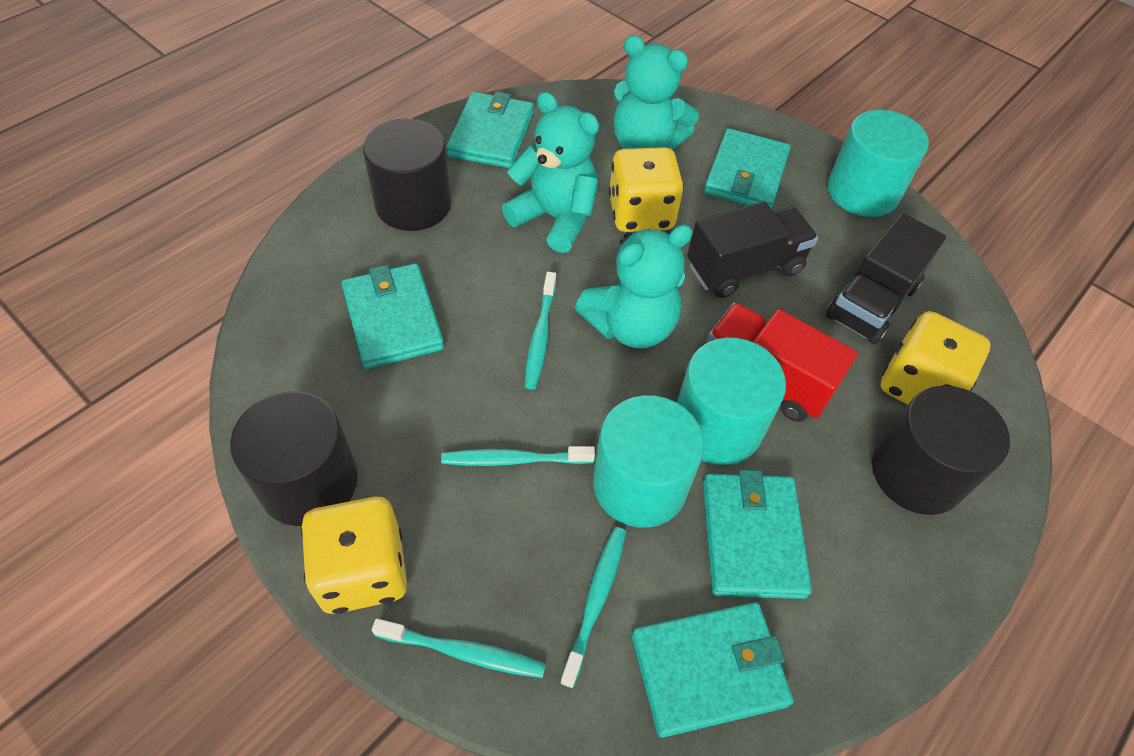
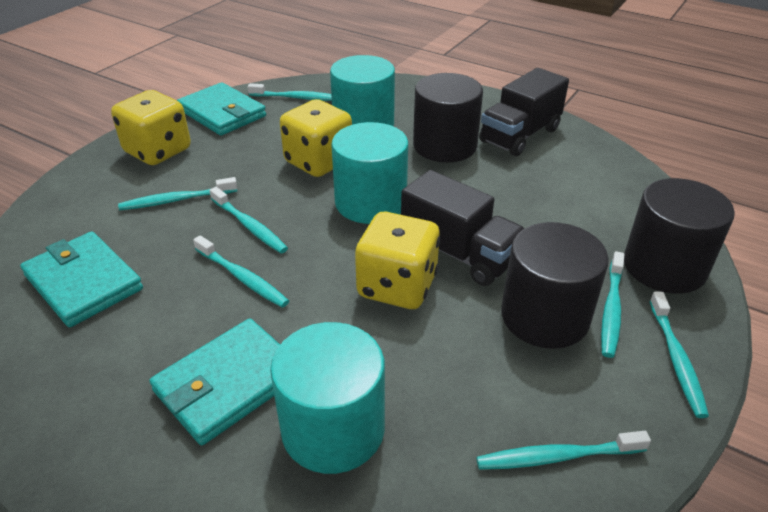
red truck: 1 -> 0
turquoise teddy bear: 3 -> 0
turquoise toothbrush: 4 -> 7
turquoise wallet: 5 -> 3

